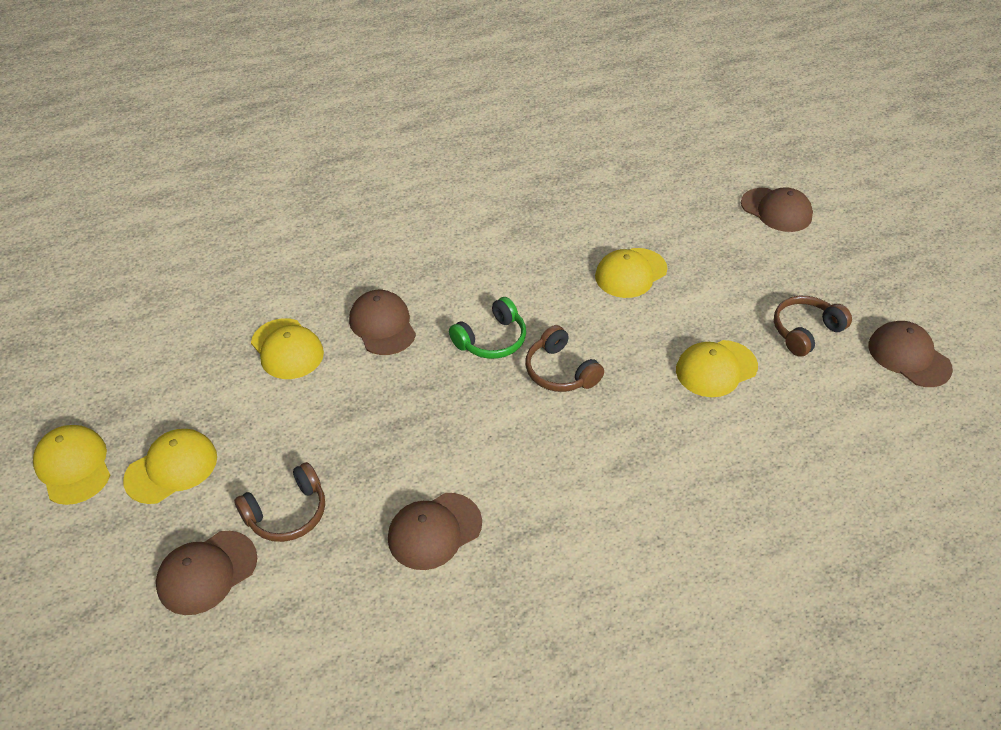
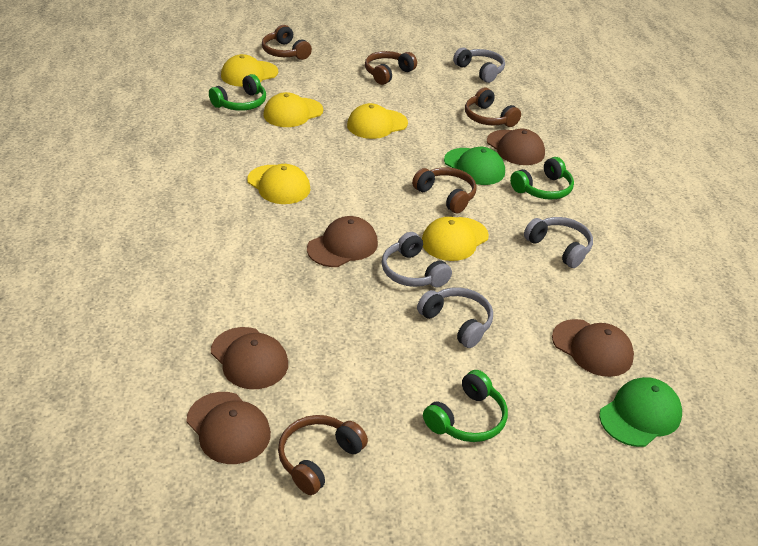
brown headphones: 3 -> 5
green cap: 0 -> 2
green headphones: 1 -> 3
grey headphones: 0 -> 4

